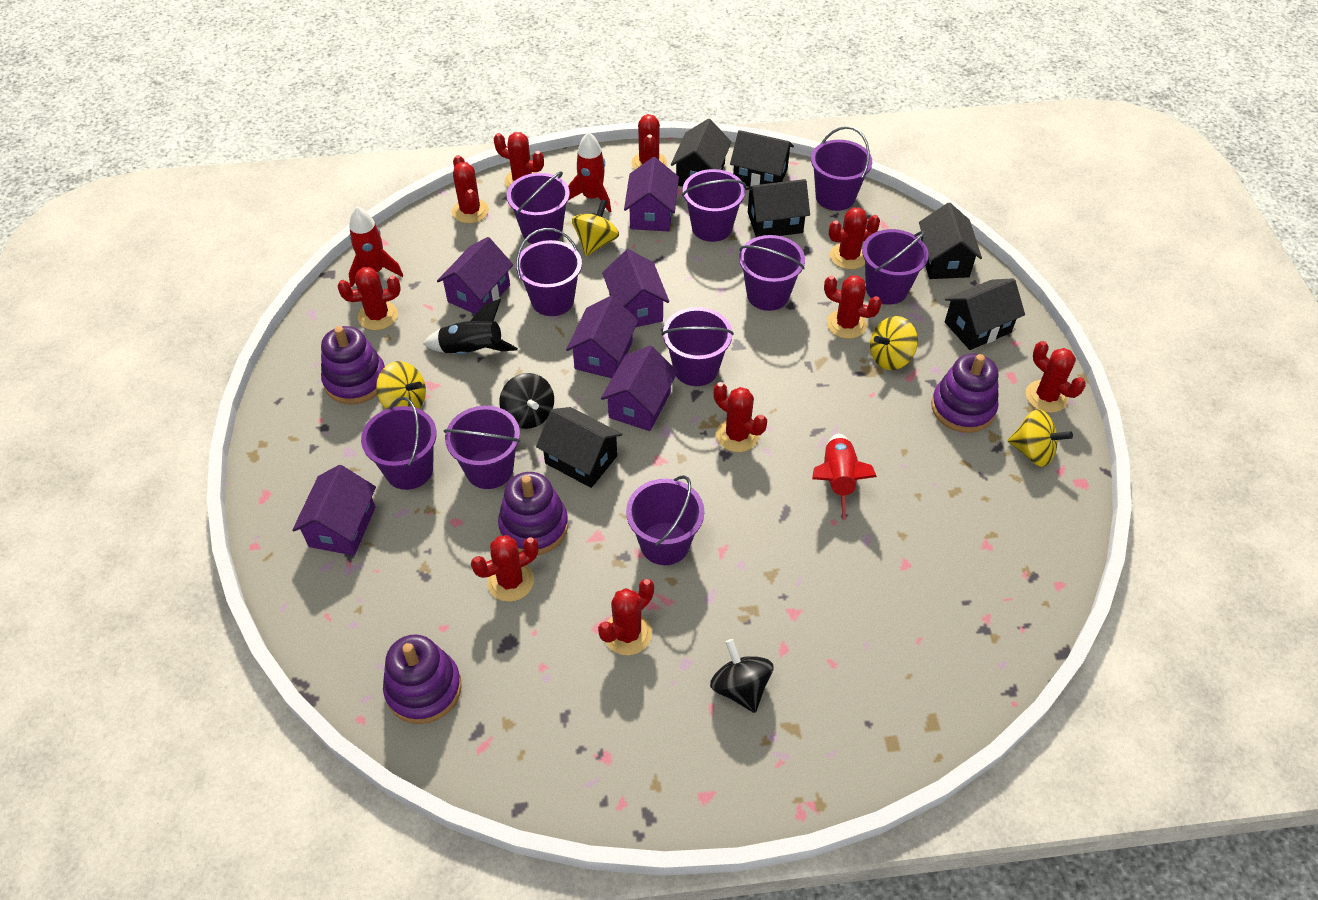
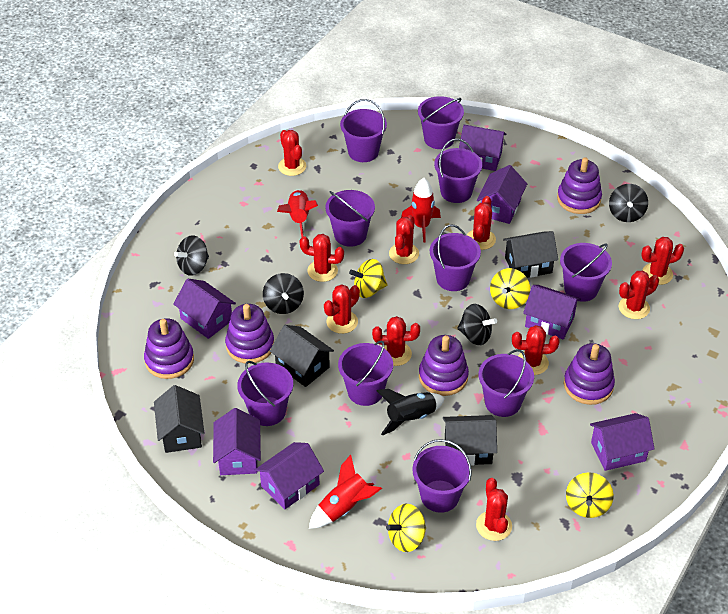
black house: 6 -> 4
black spinning top: 2 -> 4
purple house: 6 -> 7
purple stacking toy: 4 -> 5

